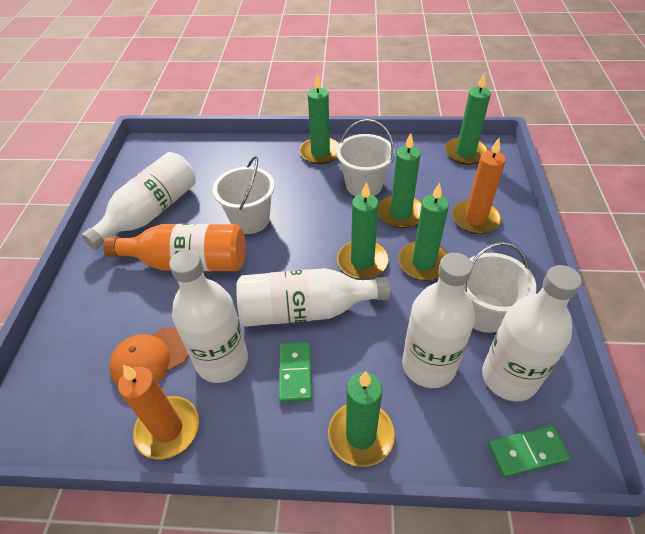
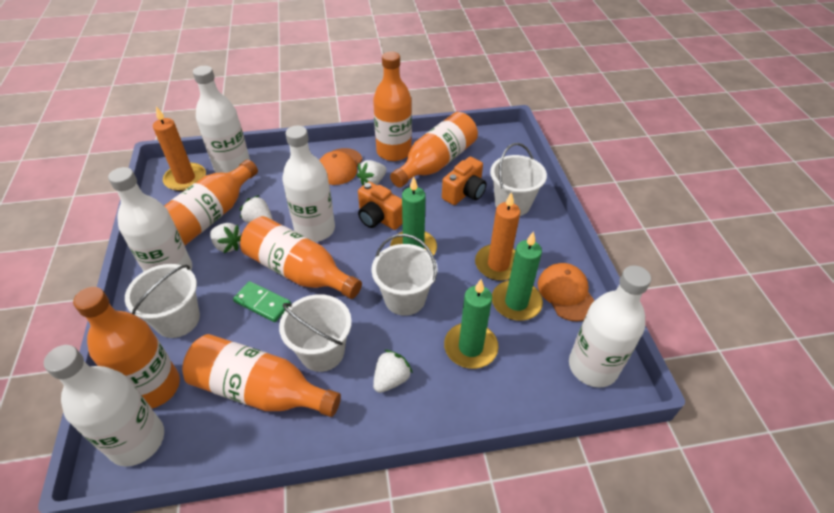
green candle: 6 -> 3
green domino: 2 -> 1
orange bottle: 1 -> 6
orange camera: 0 -> 2
orange cap: 1 -> 2
white bucket: 3 -> 4
white strawberry: 0 -> 4

